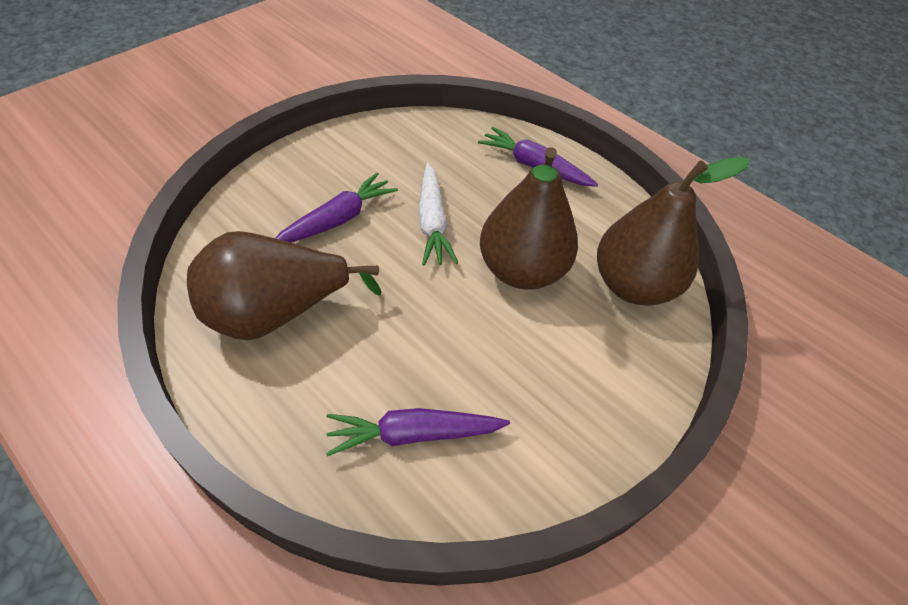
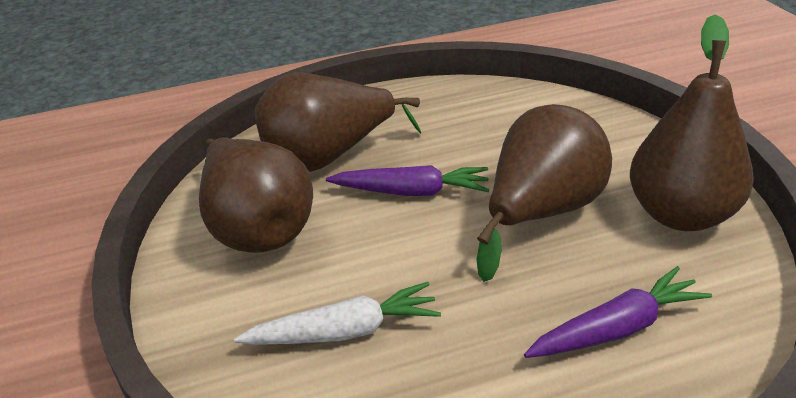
brown pear: 3 -> 4
purple carrot: 3 -> 2

